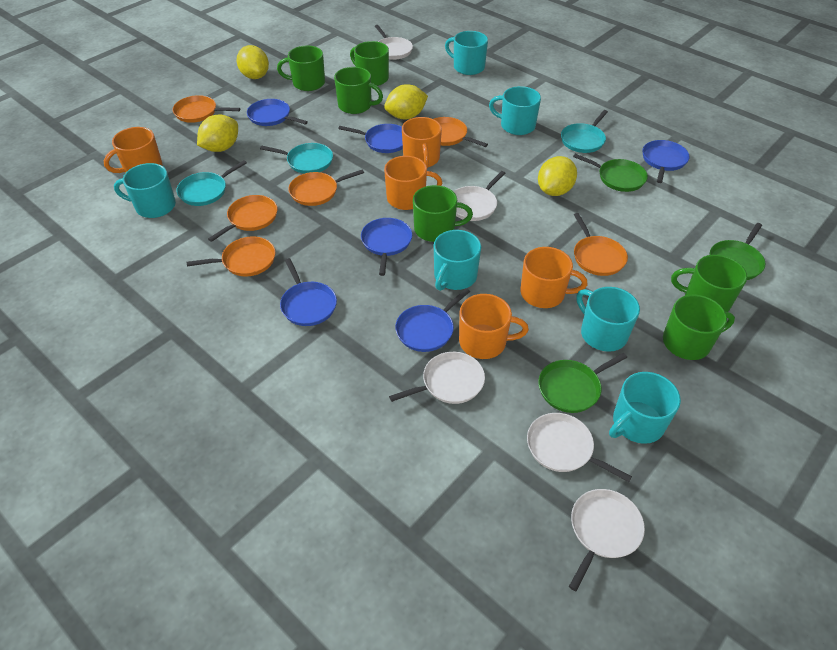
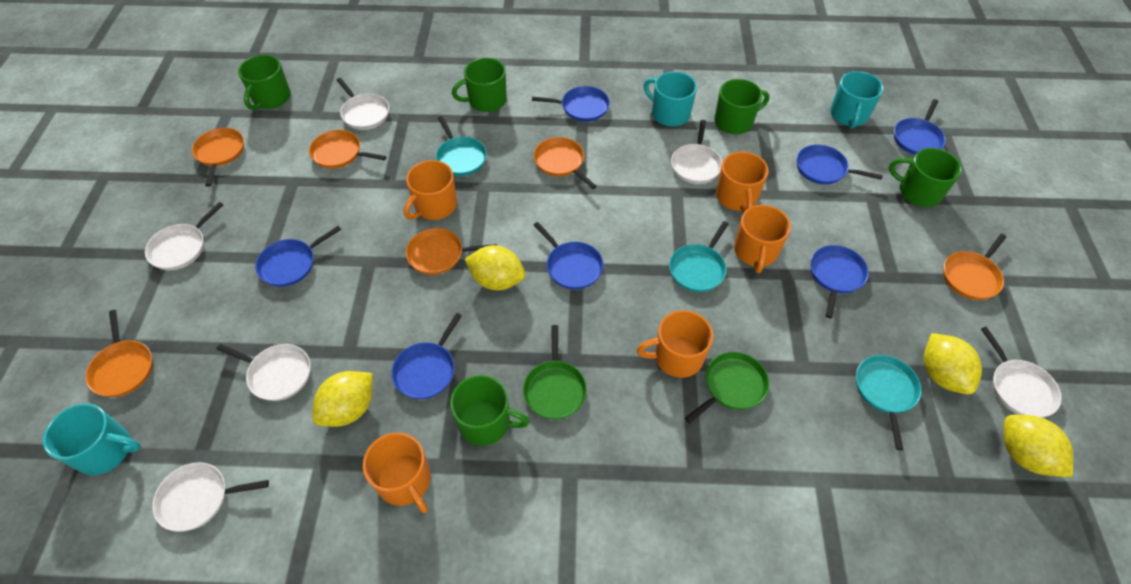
blue pan: 6 -> 7
green mug: 6 -> 5
green pan: 3 -> 2
turquoise mug: 6 -> 3
white pan: 5 -> 6

